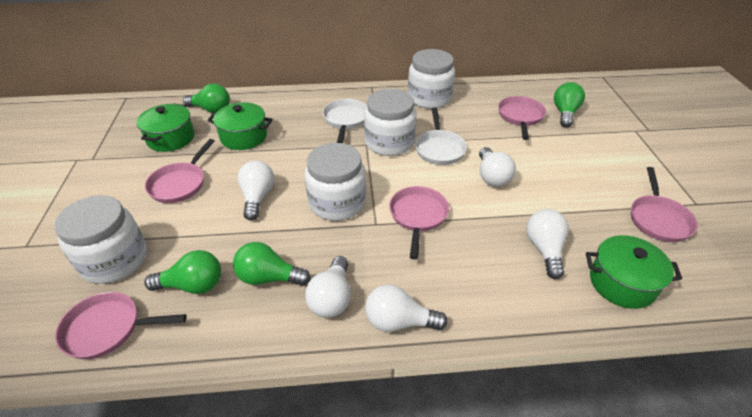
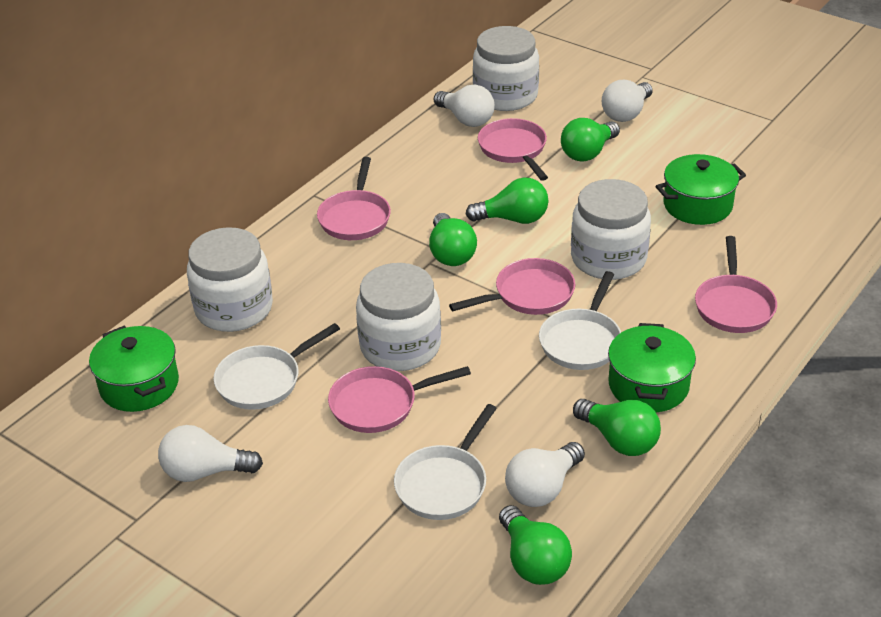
green light bulb: 4 -> 5
white light bulb: 5 -> 4
white pan: 2 -> 3

